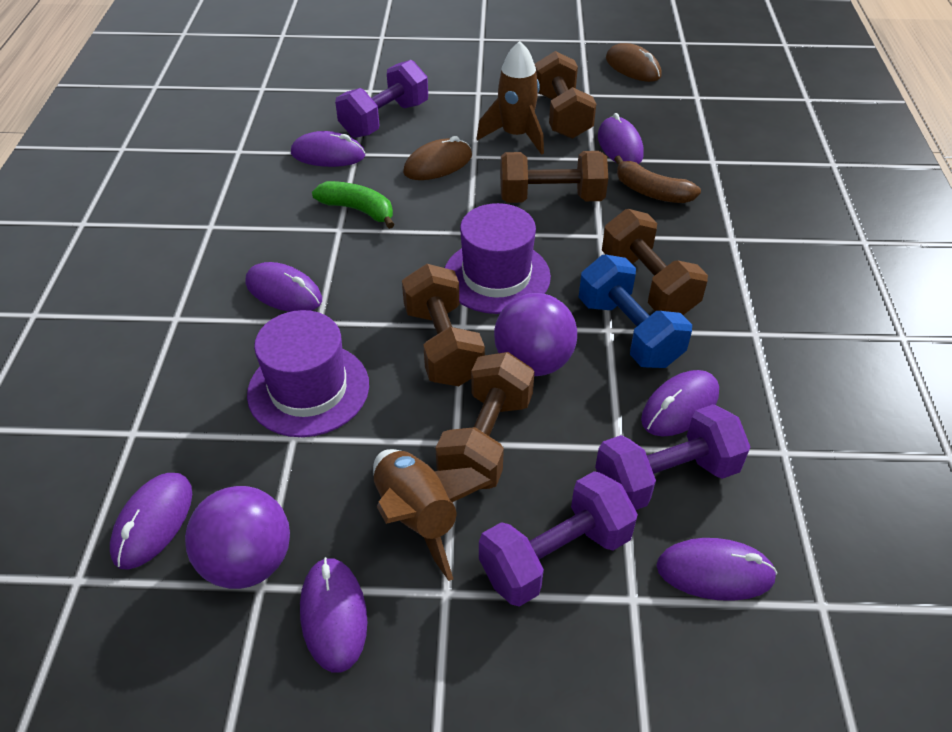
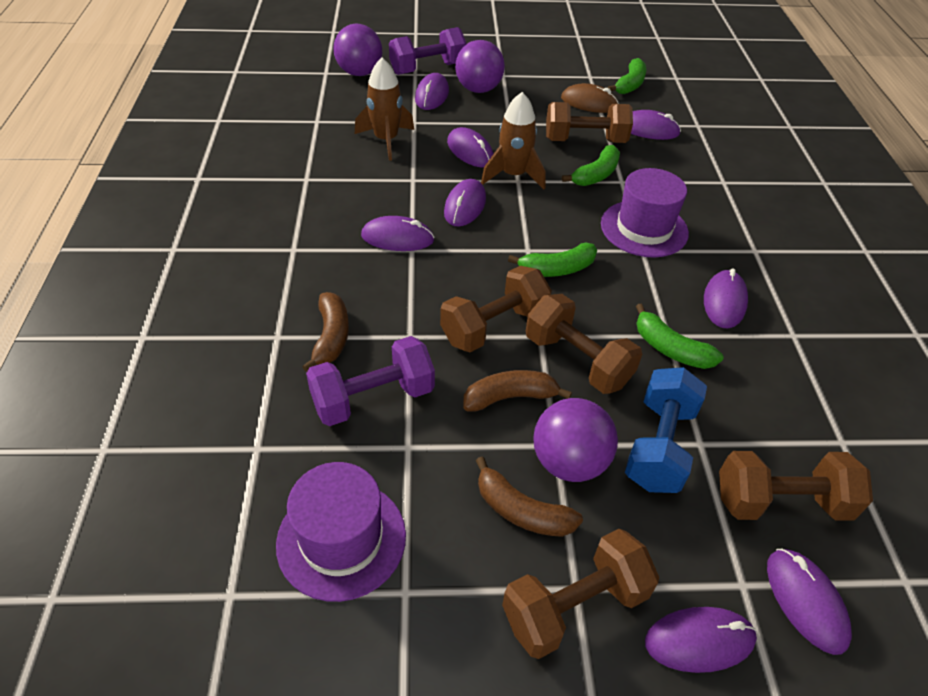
brown banana: 1 -> 3
brown mouse: 2 -> 1
green banana: 1 -> 4
purple ball: 2 -> 3
purple dumbbell: 3 -> 2
purple mouse: 7 -> 8

